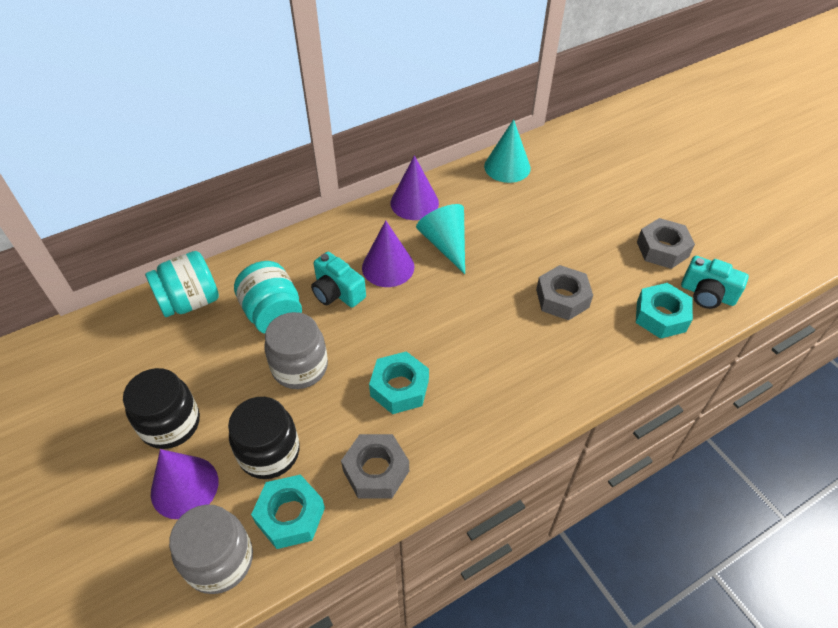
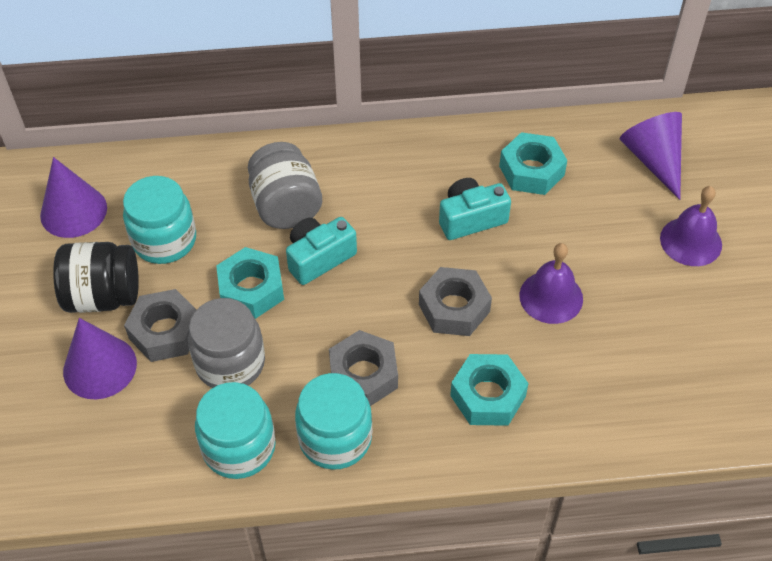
black jar: 2 -> 1
purple bell: 0 -> 2
turquoise cone: 2 -> 0
turquoise jar: 2 -> 3

